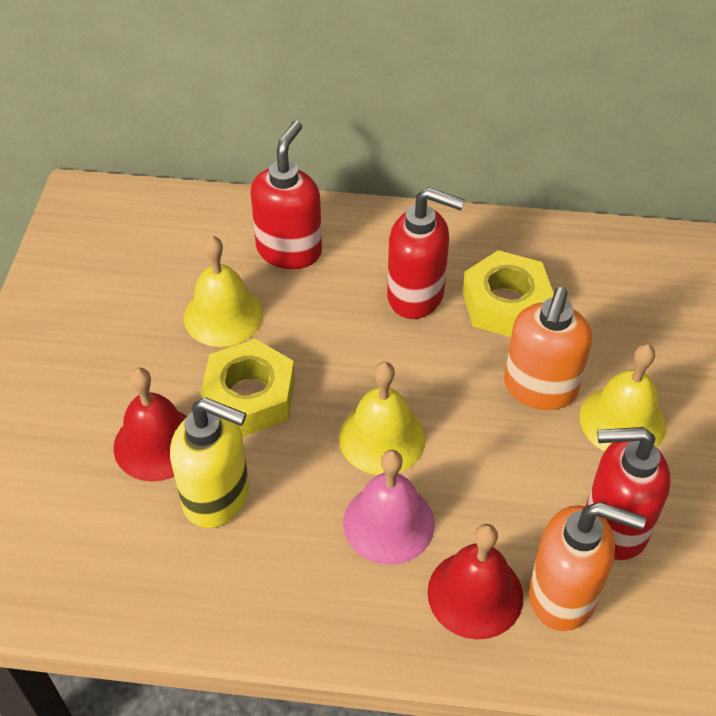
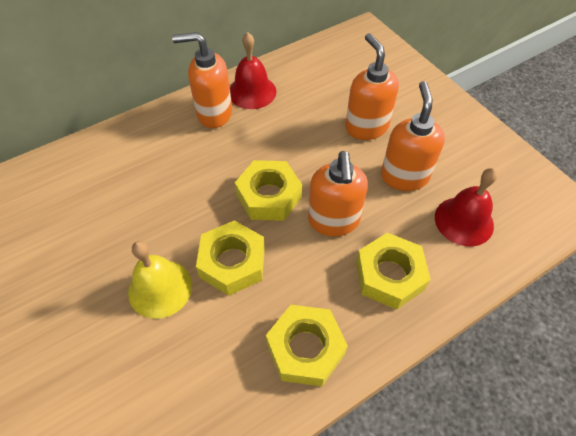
orange soap dispenser: 2 -> 4
pink bell: 1 -> 0
red soap dispenser: 3 -> 0
yellow bell: 3 -> 1
yellow nut: 2 -> 4
yellow soap dispenser: 1 -> 0

